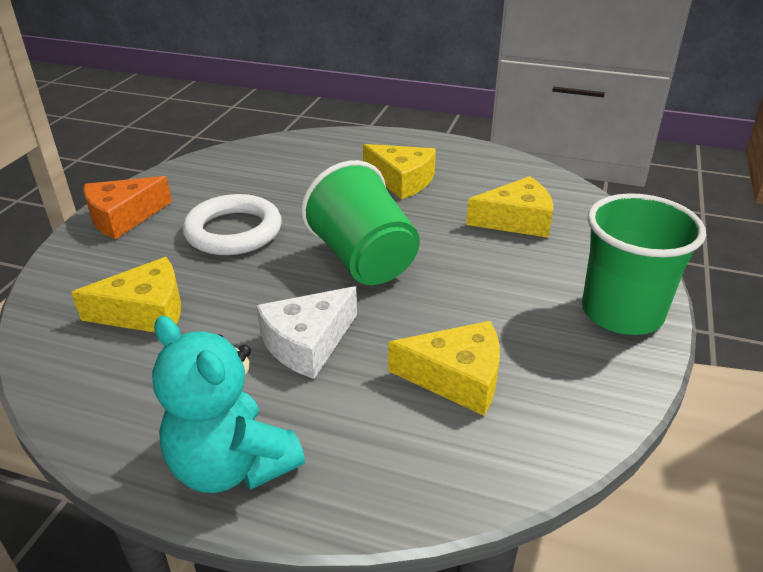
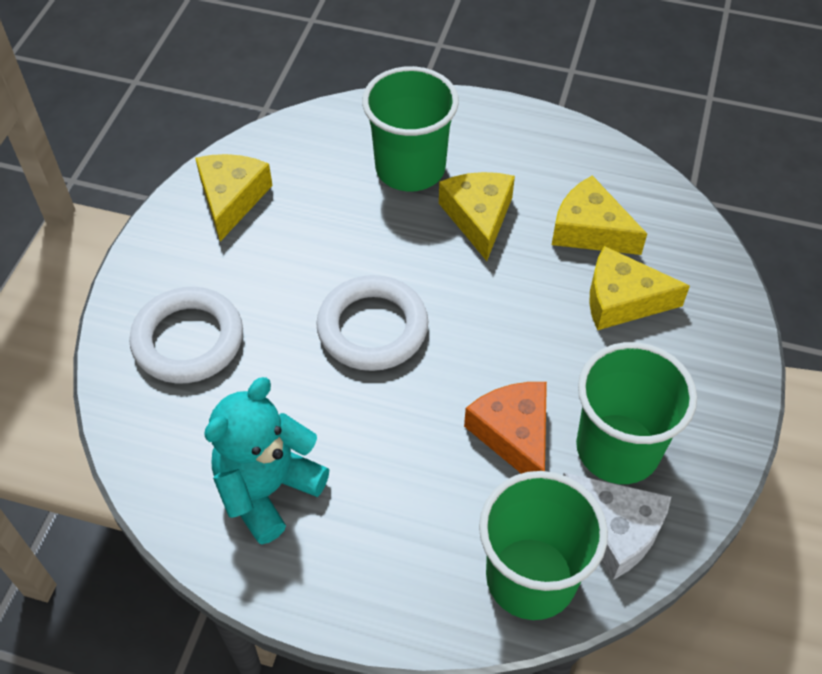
green cup: 2 -> 3
white ring: 1 -> 2

